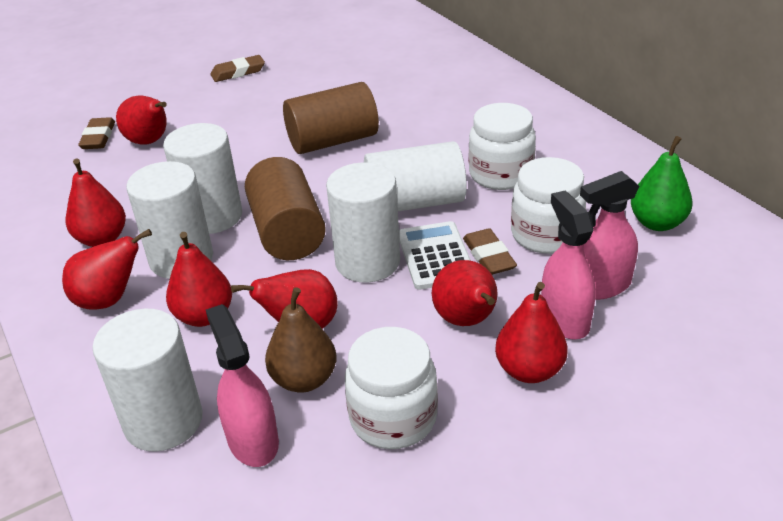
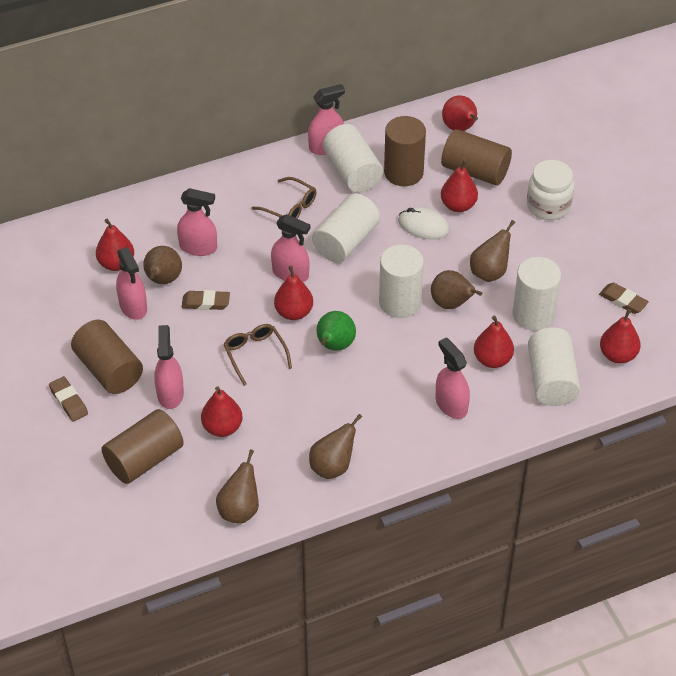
brown cylinder: 2 -> 4
brown glasses: 0 -> 2
brown pear: 1 -> 5
pink spray bottle: 3 -> 6
white calculator: 1 -> 0
white jar: 3 -> 1
white mouse: 0 -> 1

